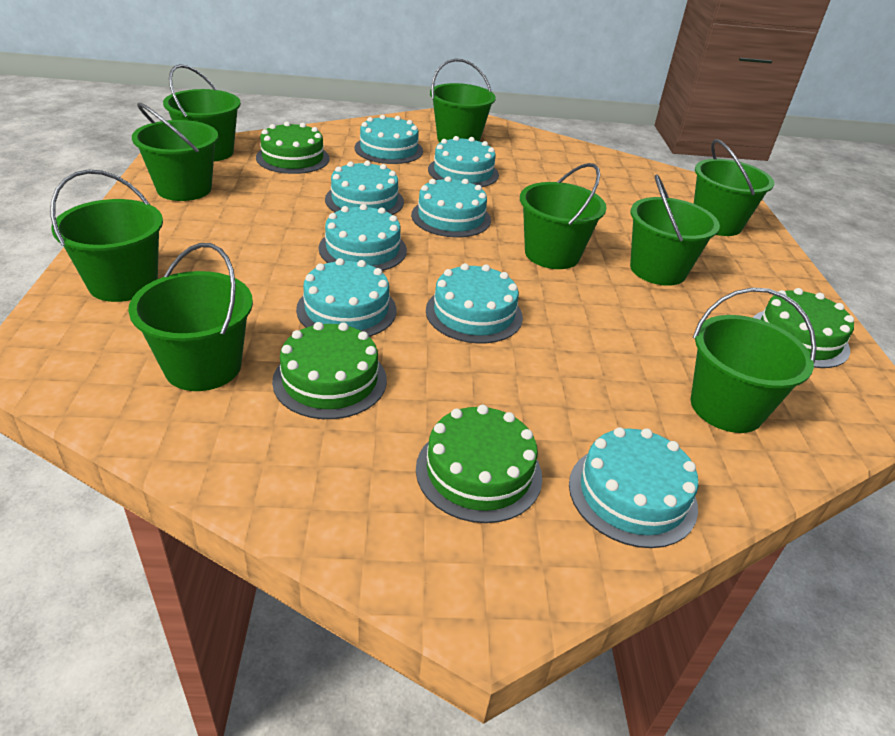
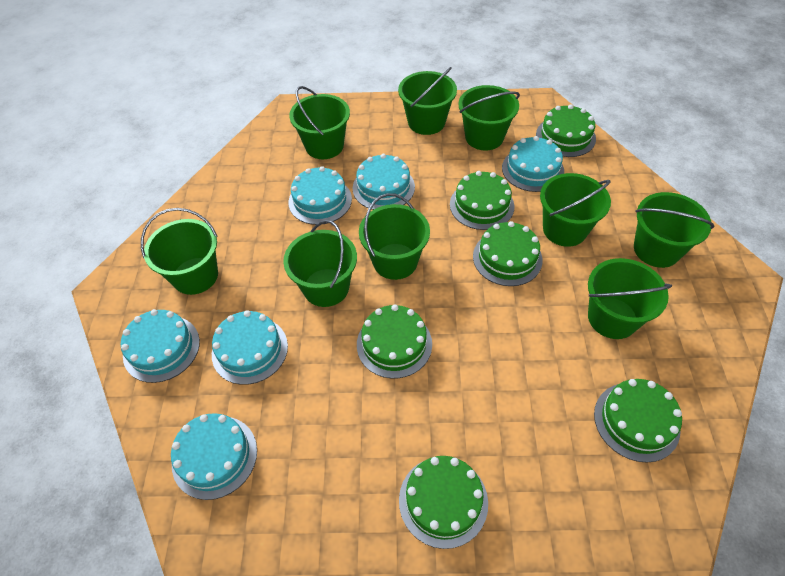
green cake: 4 -> 6
turquoise cake: 8 -> 6

